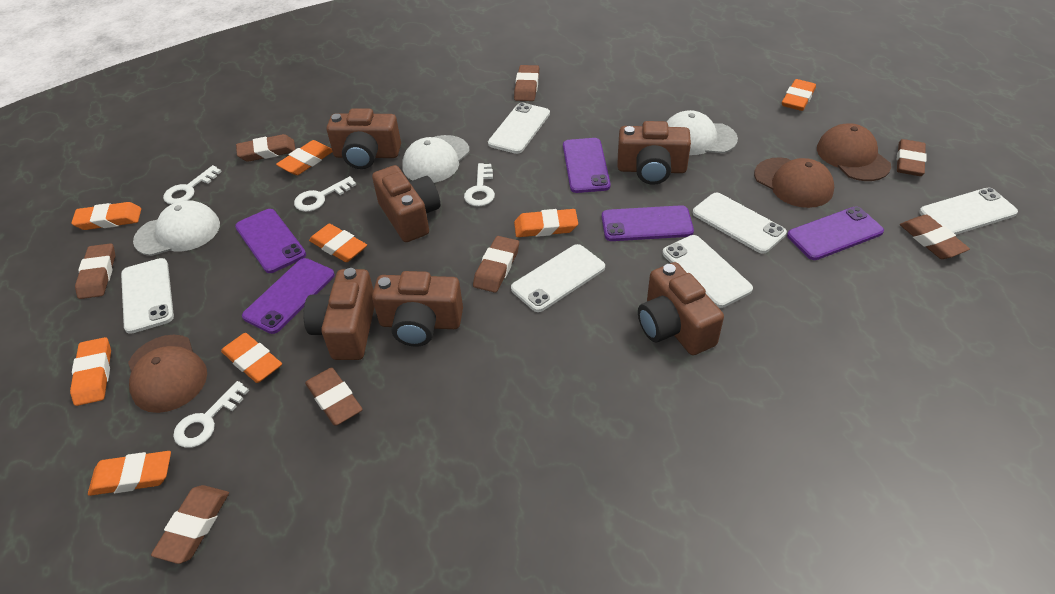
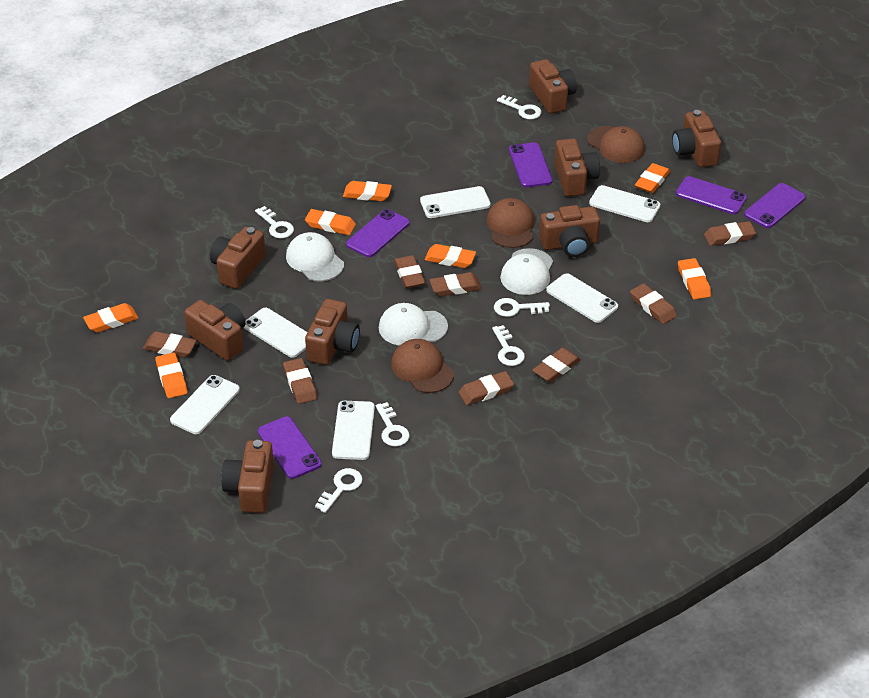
brown camera: 6 -> 8
orange eraser: 8 -> 7
white key: 4 -> 6

